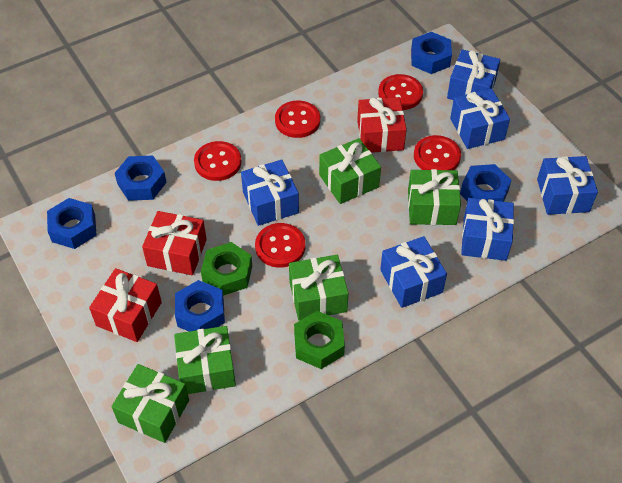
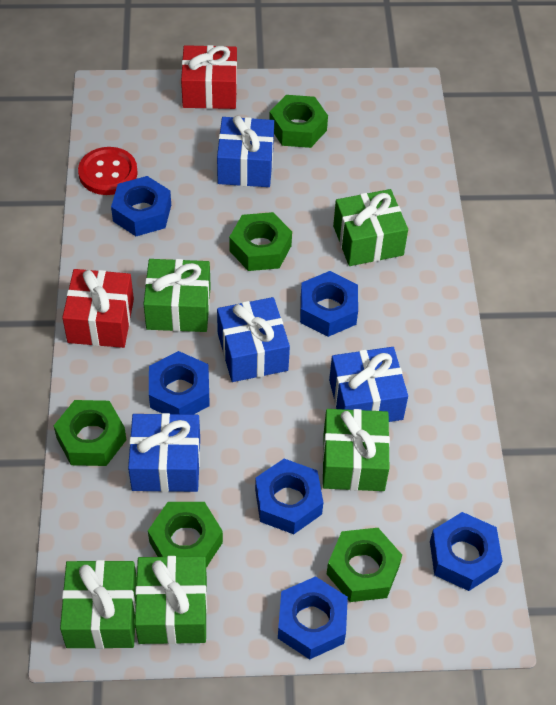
blue gift: 6 -> 4
blue nut: 5 -> 6
green nut: 2 -> 5
red button: 5 -> 1
red gift: 3 -> 2

